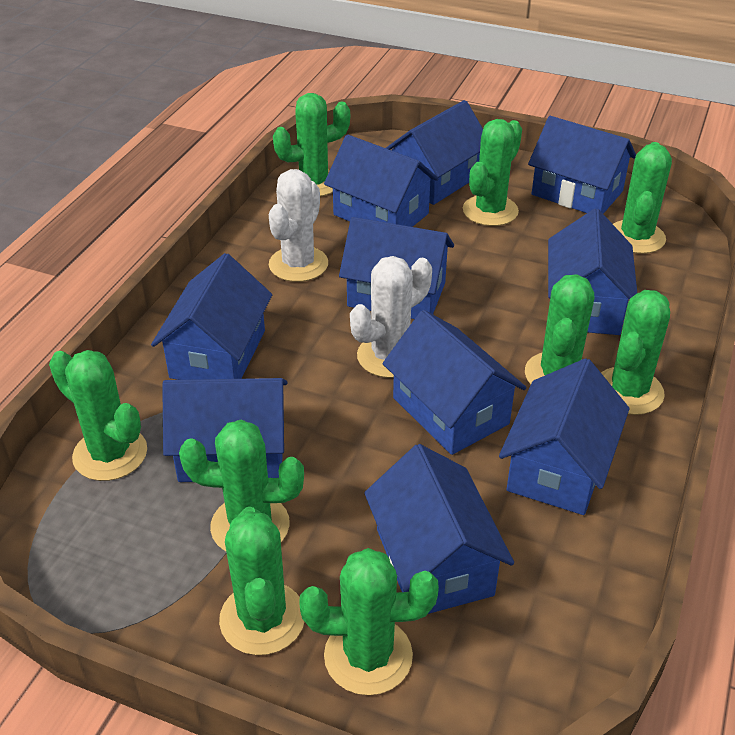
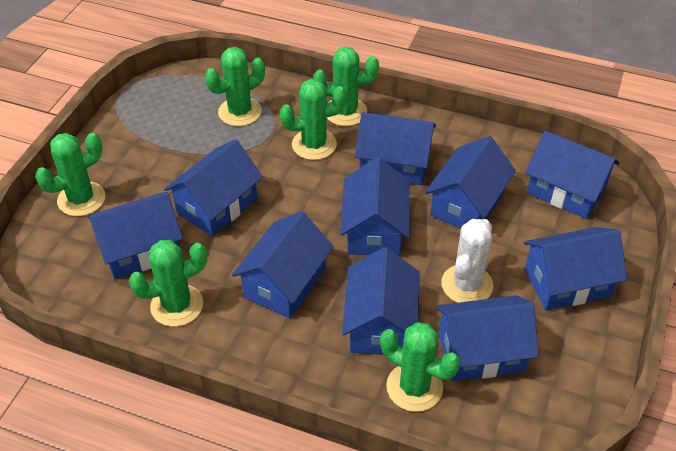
green cactus: 9 -> 6
white cactus: 2 -> 1

